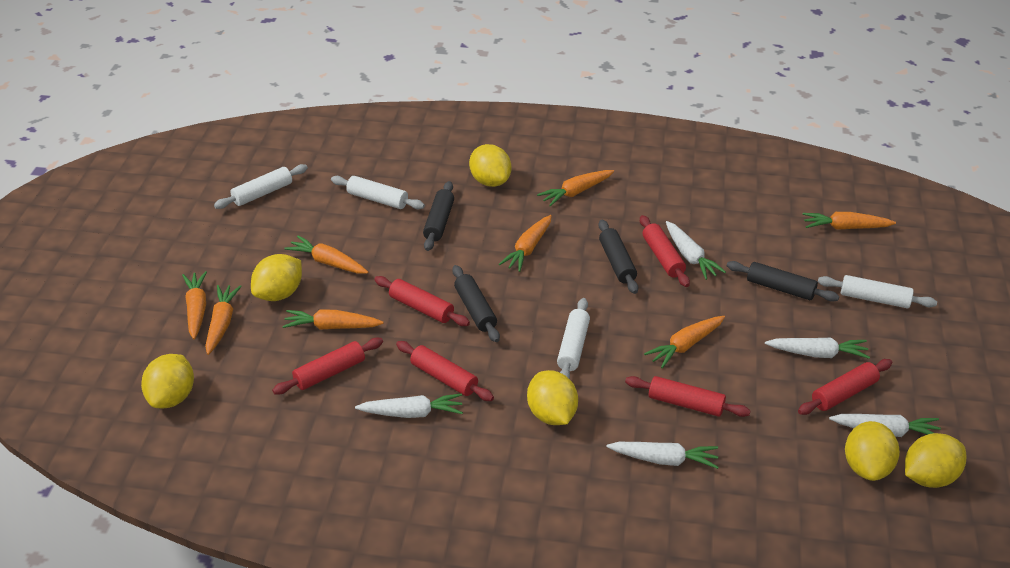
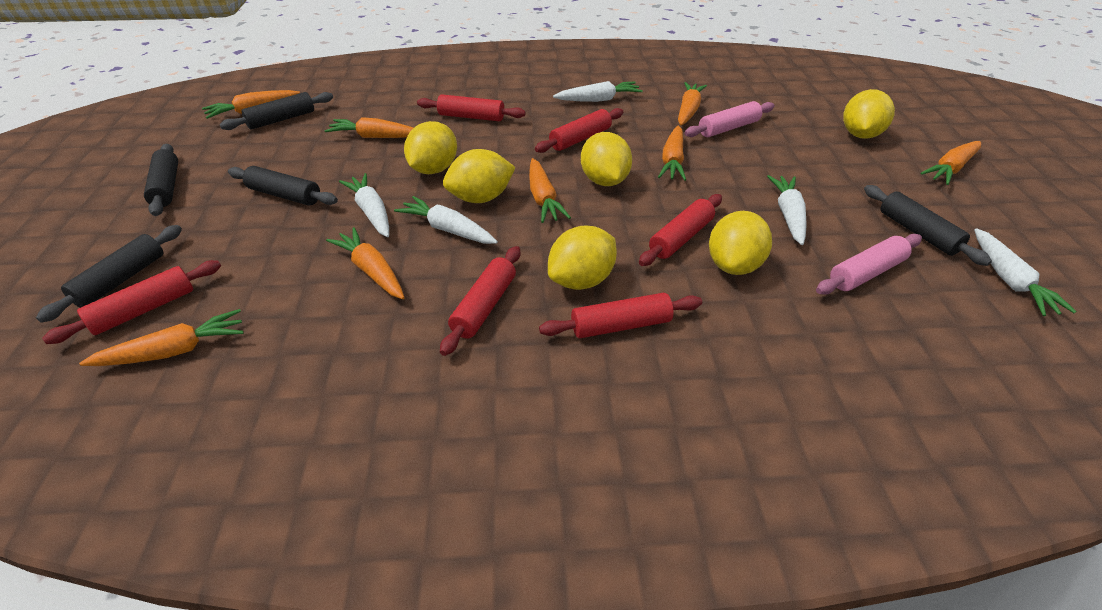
black rolling pin: 4 -> 5
pink rolling pin: 0 -> 2
white rolling pin: 4 -> 0

